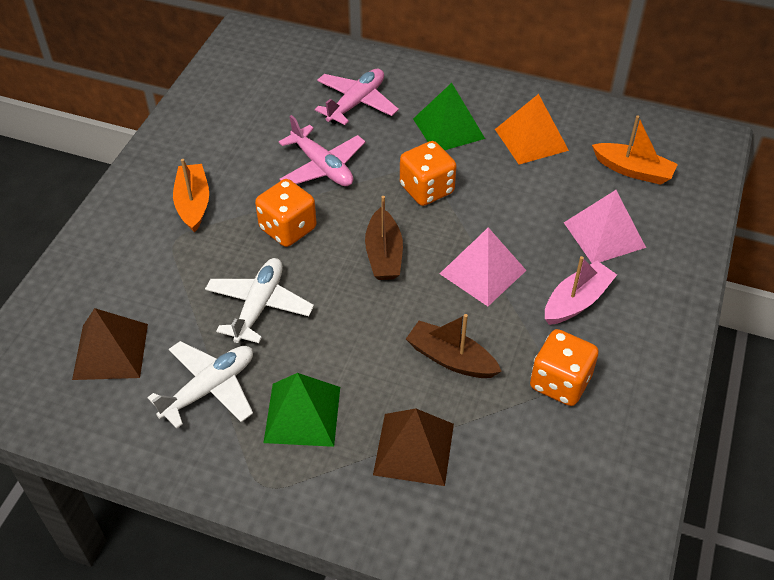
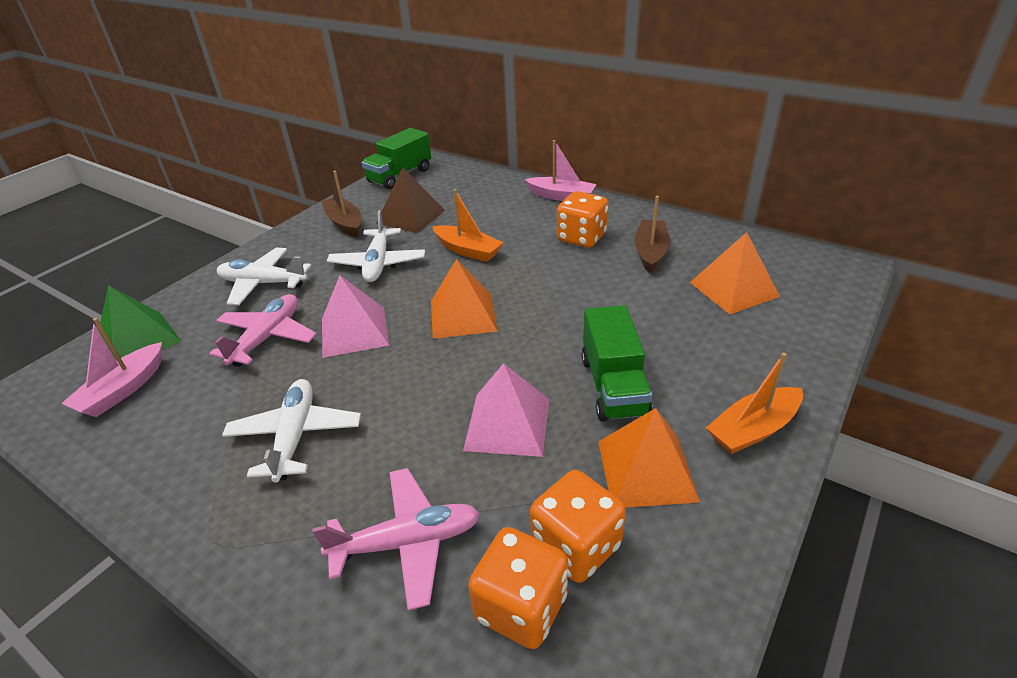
brown pyramid: 2 -> 1
green pyramid: 2 -> 1
green truck: 0 -> 2
orange pyramid: 1 -> 3
pink boat: 1 -> 2
white plane: 2 -> 3

